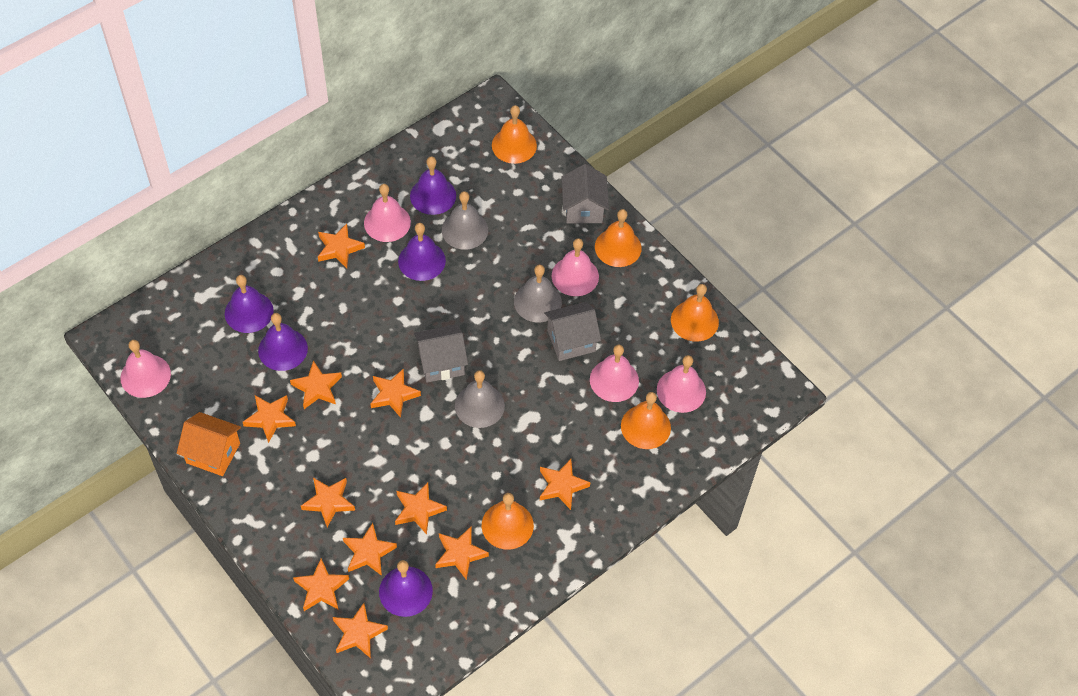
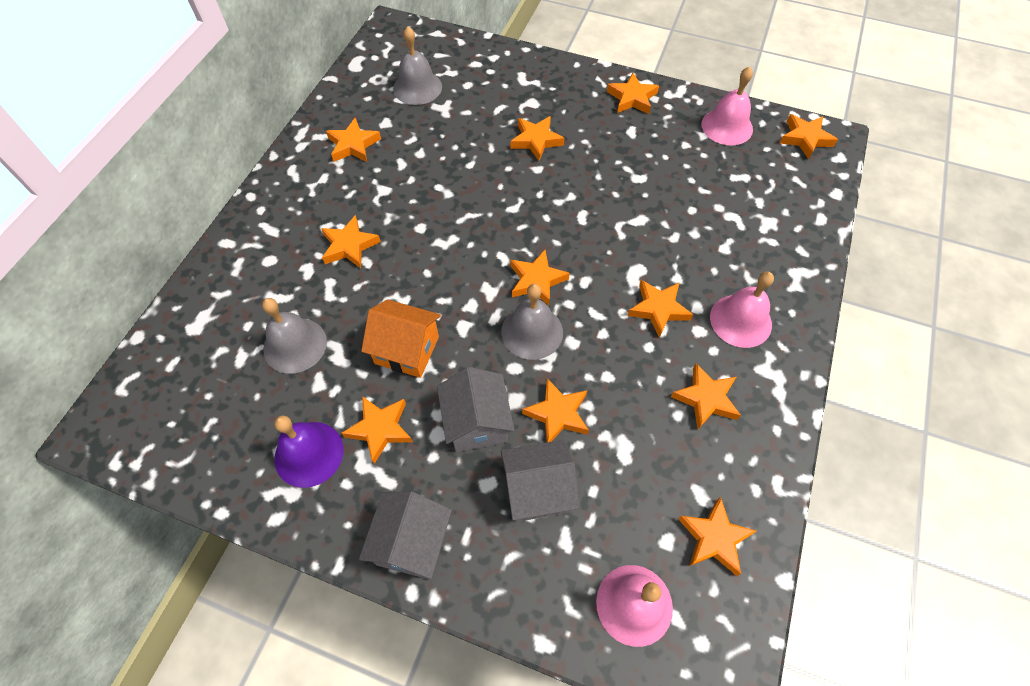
orange bell: 5 -> 0
pink bell: 5 -> 3
purple bell: 5 -> 1

